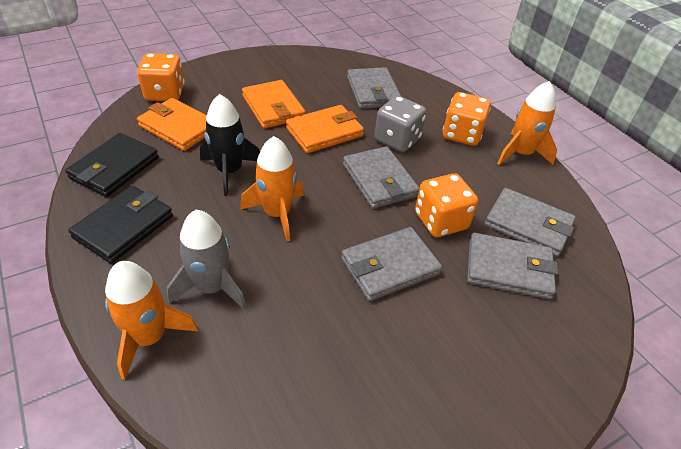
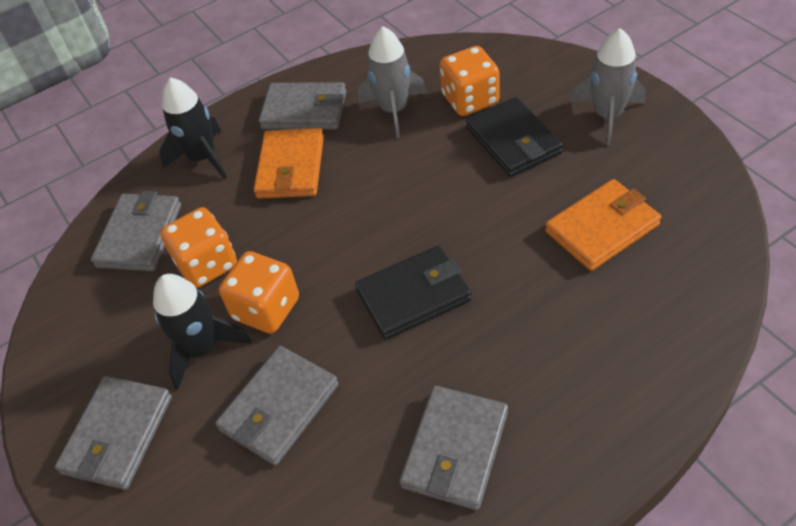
black rocket: 1 -> 2
grey dice: 1 -> 0
grey rocket: 1 -> 2
orange rocket: 3 -> 0
orange wallet: 3 -> 2

